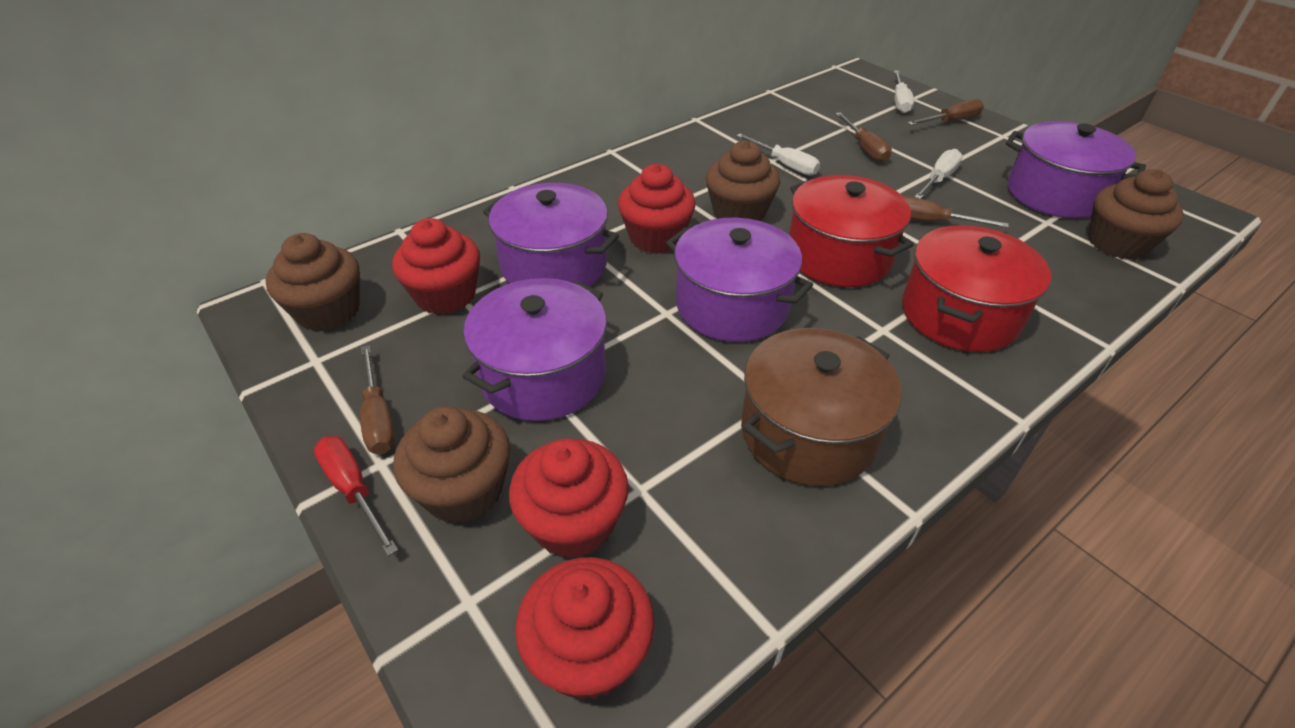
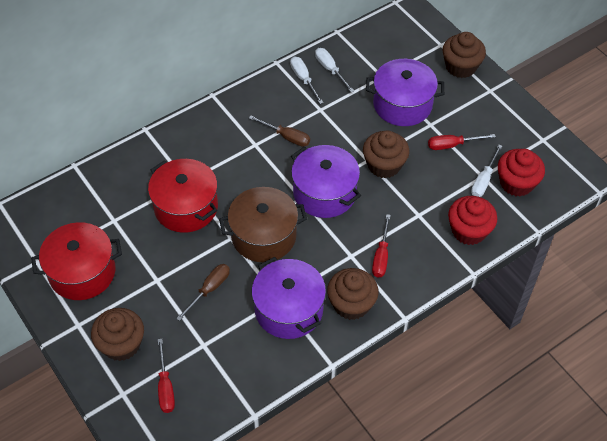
brown screwdriver: 4 -> 2
purple pot: 4 -> 3
red cupcake: 4 -> 2
red screwdriver: 1 -> 3

